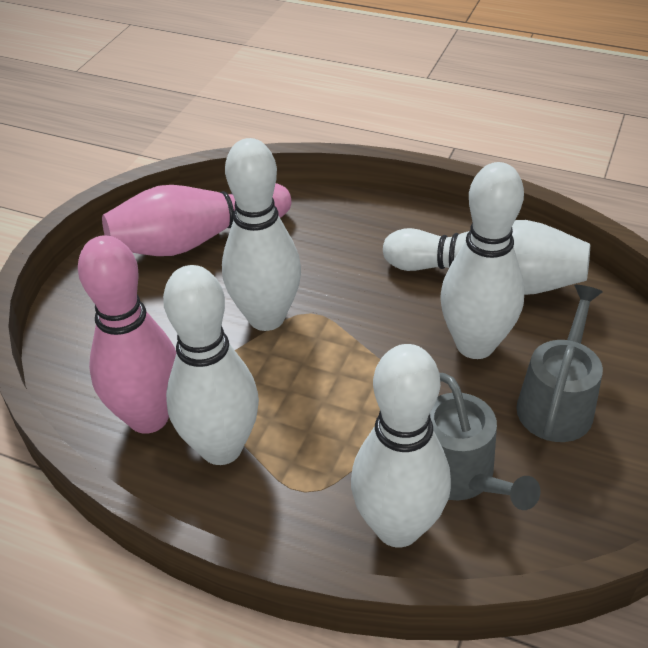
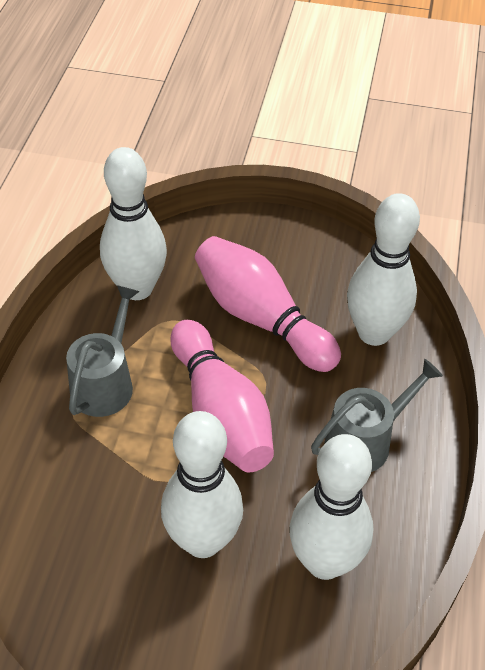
white bowling pin: 5 -> 4

